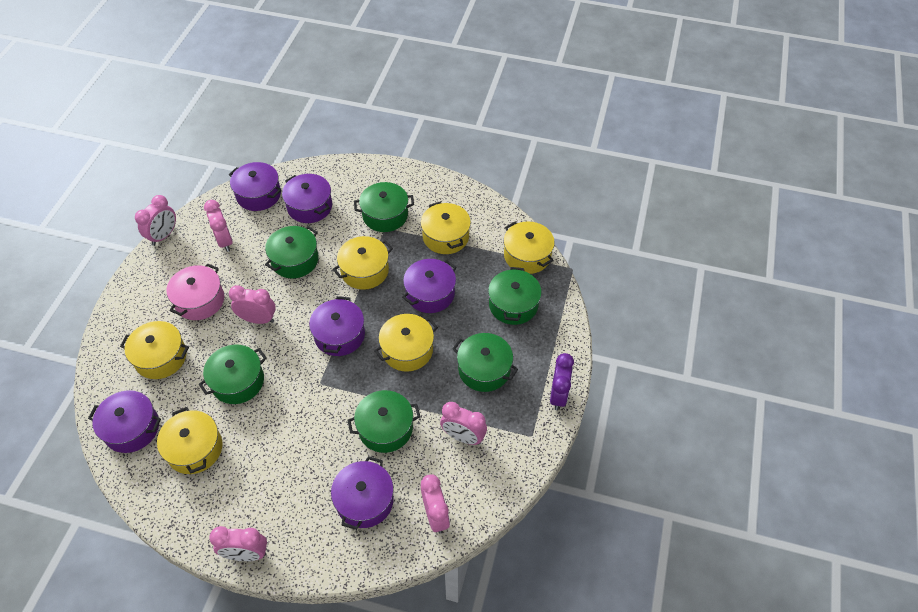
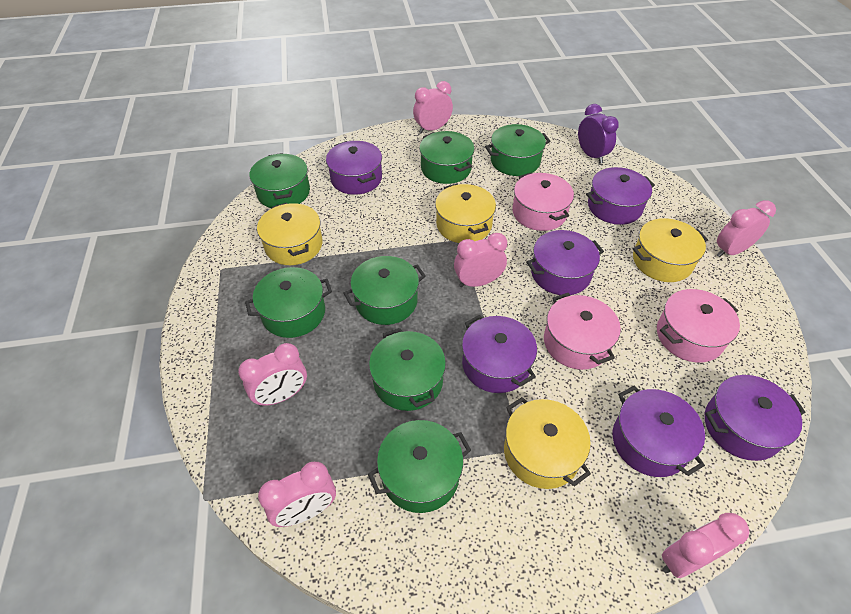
green pot: 6 -> 7
pink pot: 1 -> 3
yellow pot: 6 -> 4

